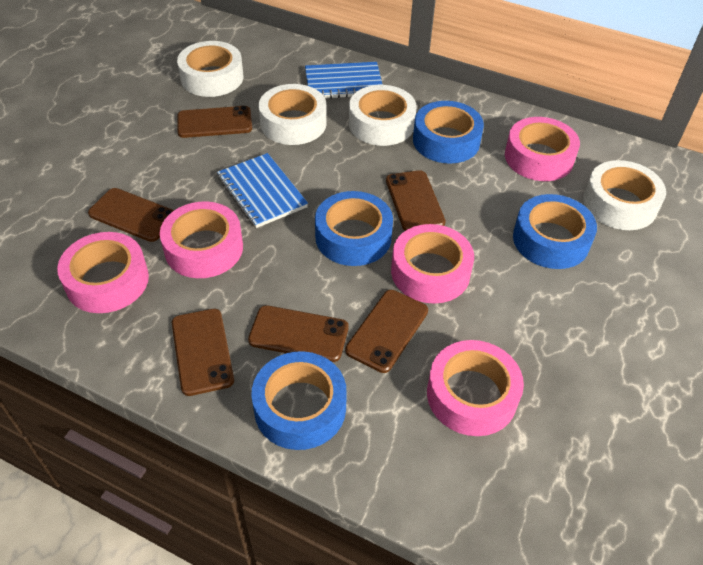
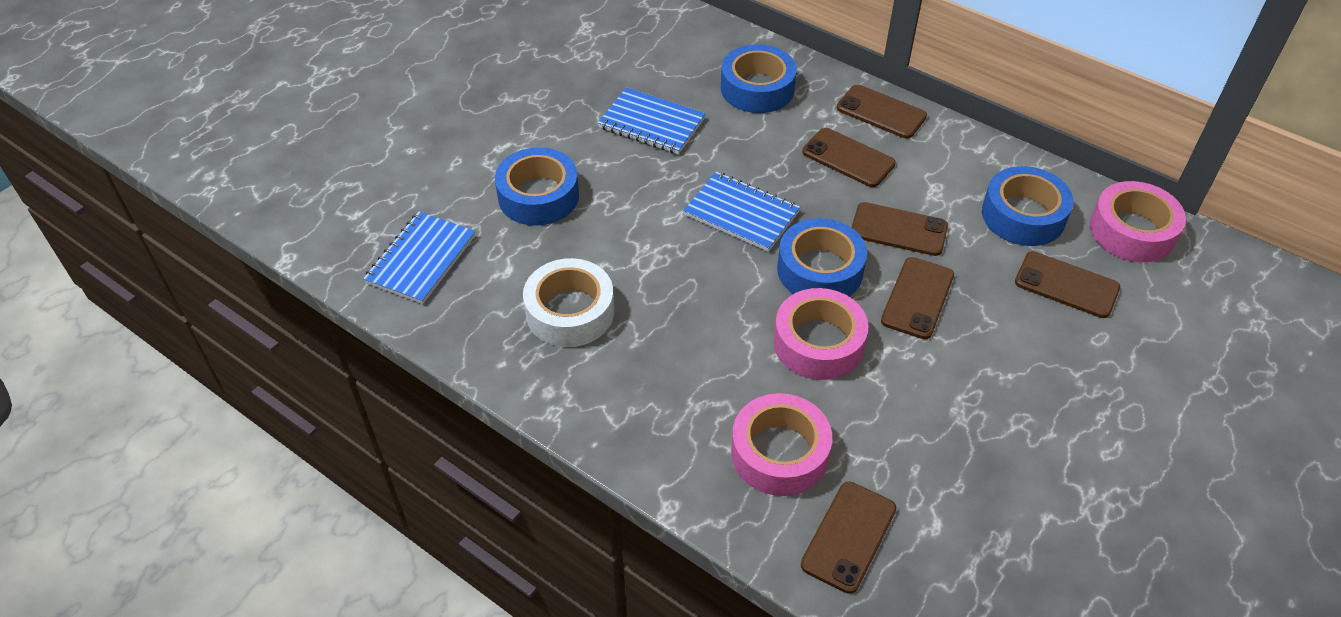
blue notebook: 2 -> 3
pink tape: 5 -> 3
white tape: 4 -> 1

